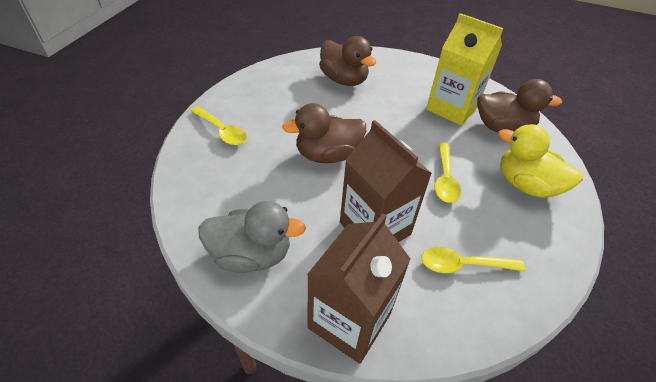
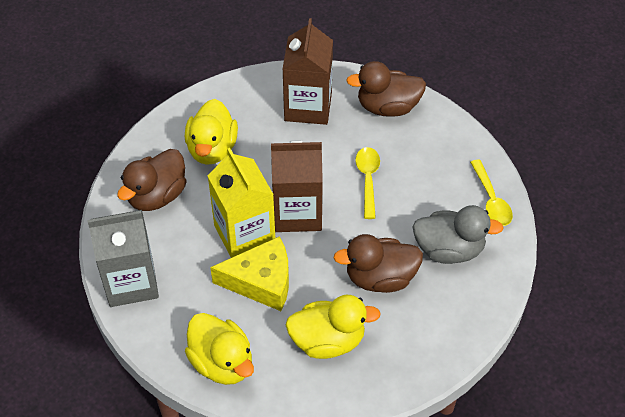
grey carton: 0 -> 1
yellow cheese: 0 -> 1
yellow duck: 1 -> 3
yellow spoon: 3 -> 2

